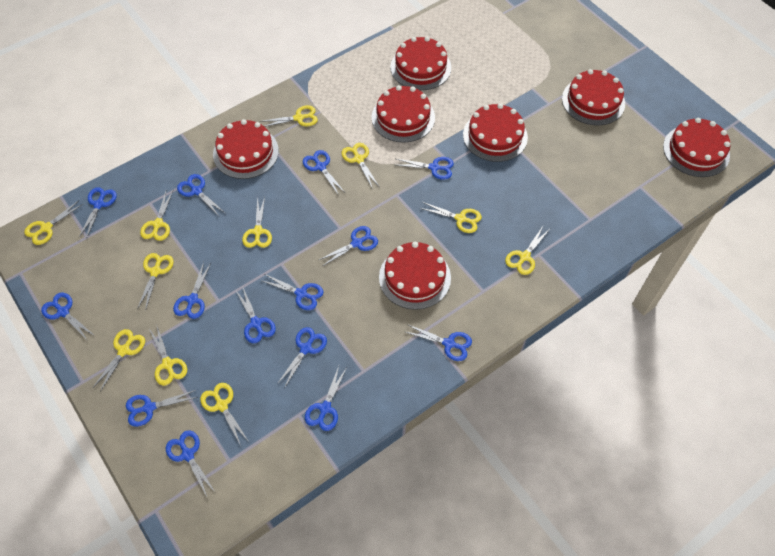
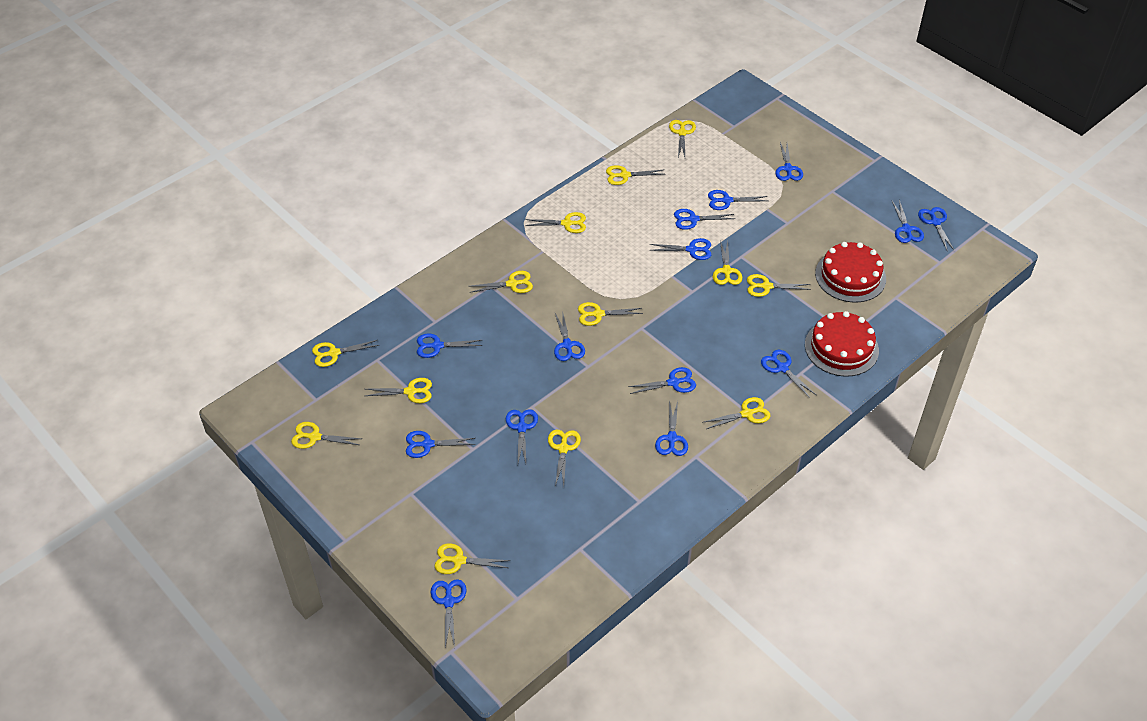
red cake: 7 -> 2
yellow scissors: 11 -> 13

